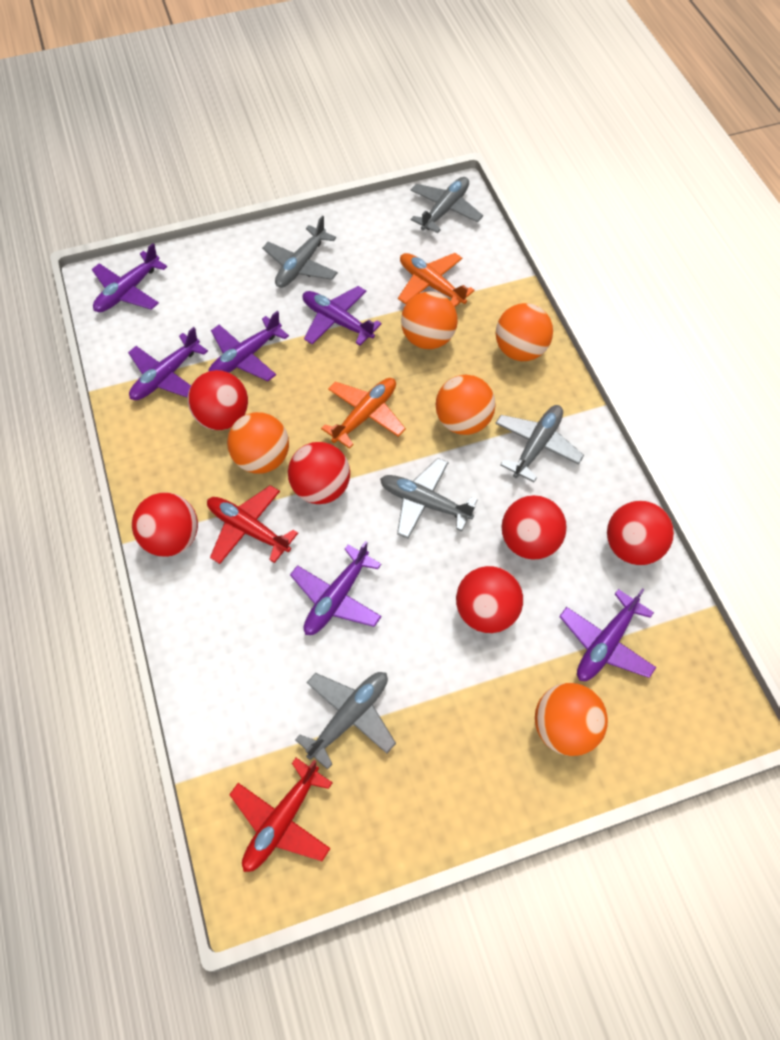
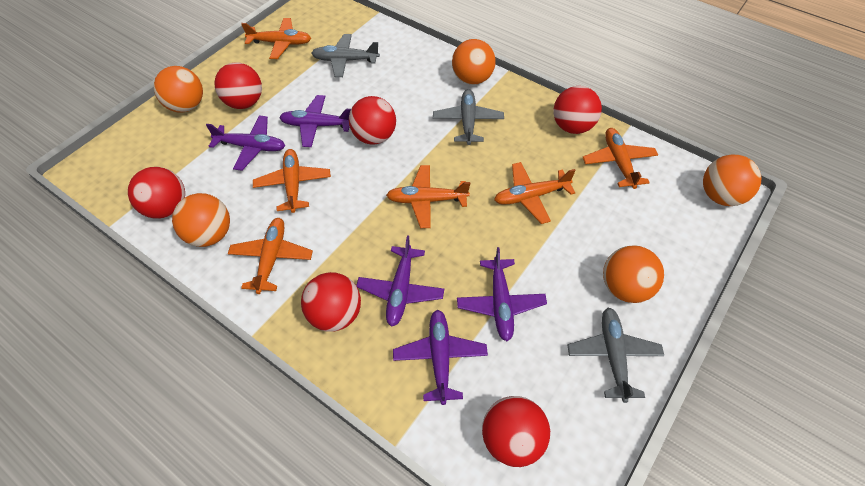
grey plane: 5 -> 3
orange plane: 2 -> 6
purple plane: 6 -> 5
red plane: 2 -> 0

